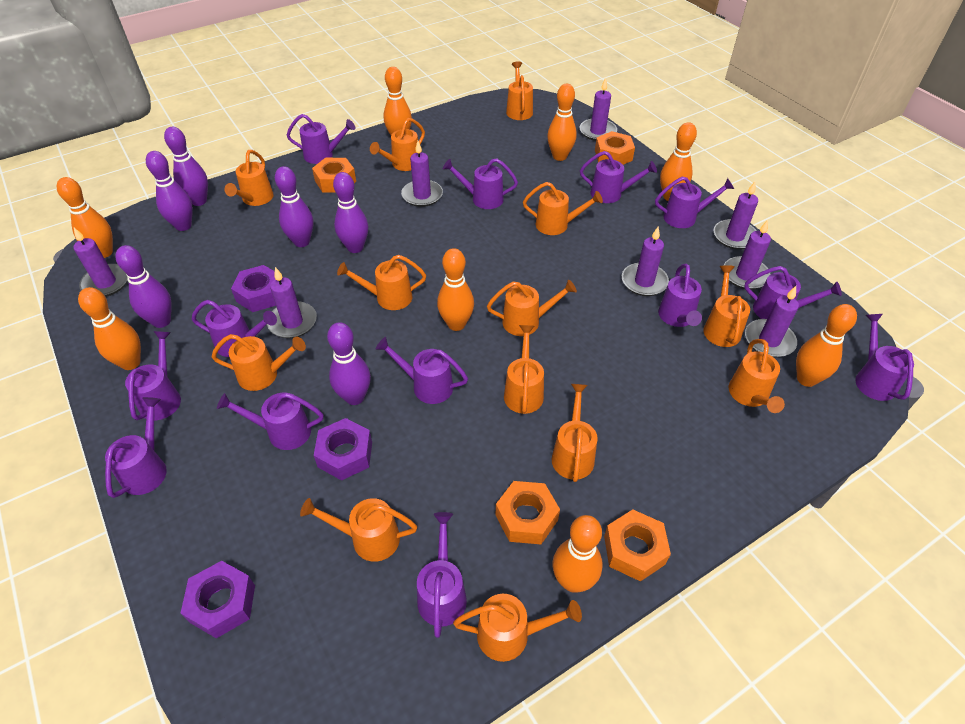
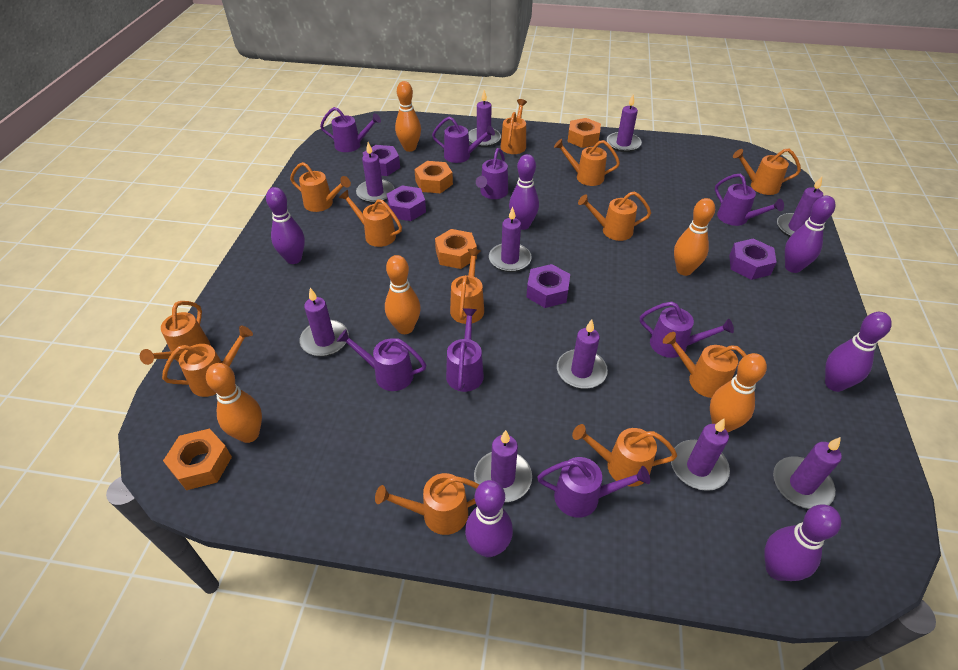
orange bowling pin: 8 -> 5
orange watering can: 13 -> 12
purple candle: 8 -> 10
purple nut: 3 -> 4
purple watering can: 13 -> 8

